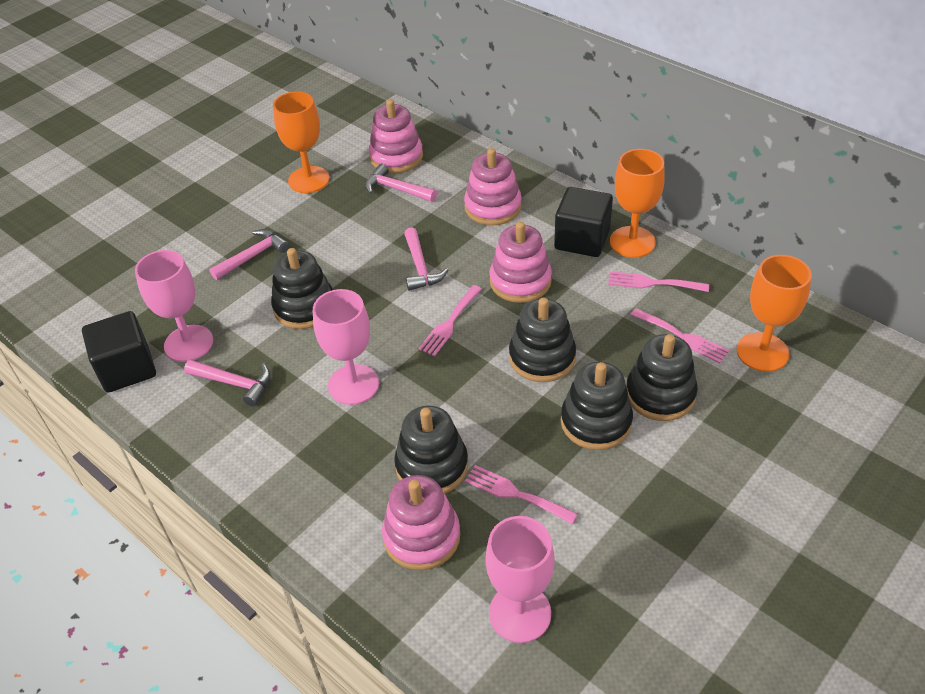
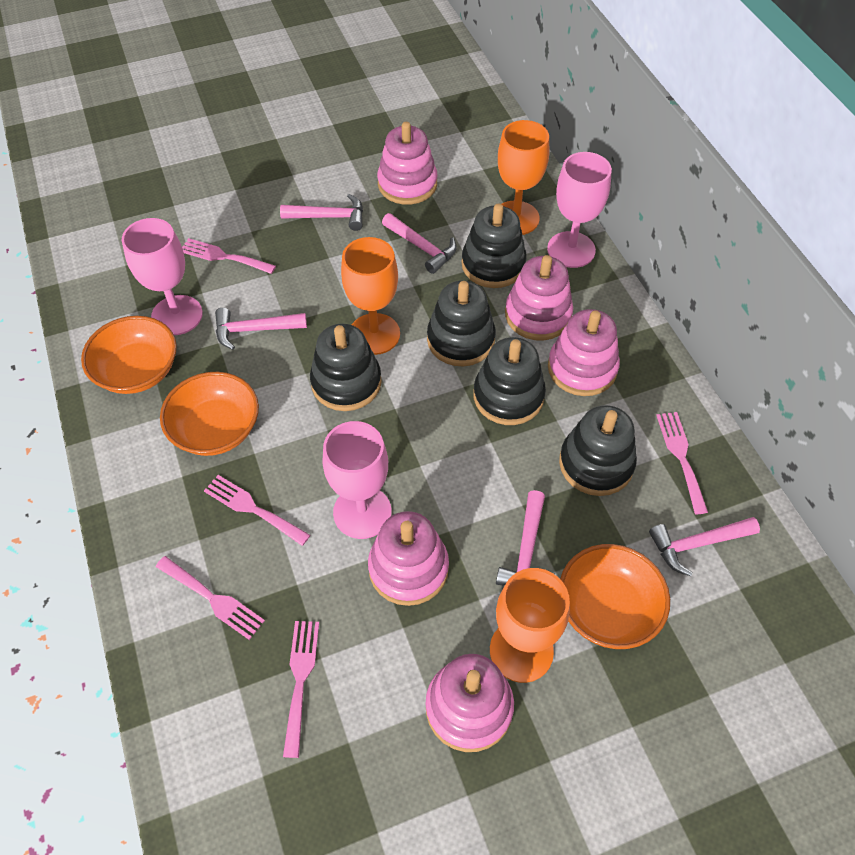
black cube: 2 -> 0
orange bowl: 0 -> 3
pink fork: 4 -> 5
pink hammer: 4 -> 5
pink stacking toy: 4 -> 5

